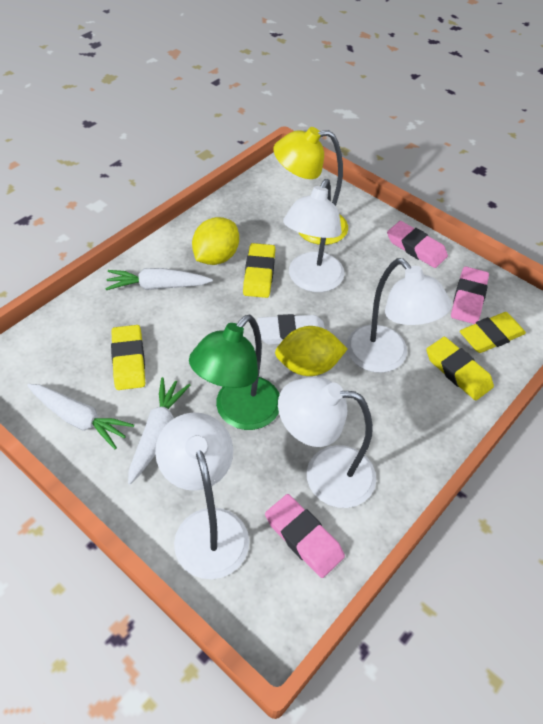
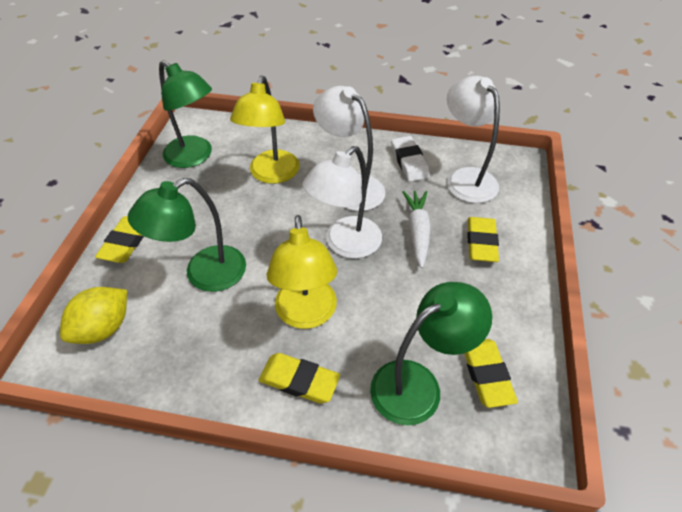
green lamp: 1 -> 3
pink eraser: 3 -> 0
white carrot: 3 -> 1
white lamp: 4 -> 3
yellow lamp: 1 -> 2
yellow lemon: 2 -> 1

